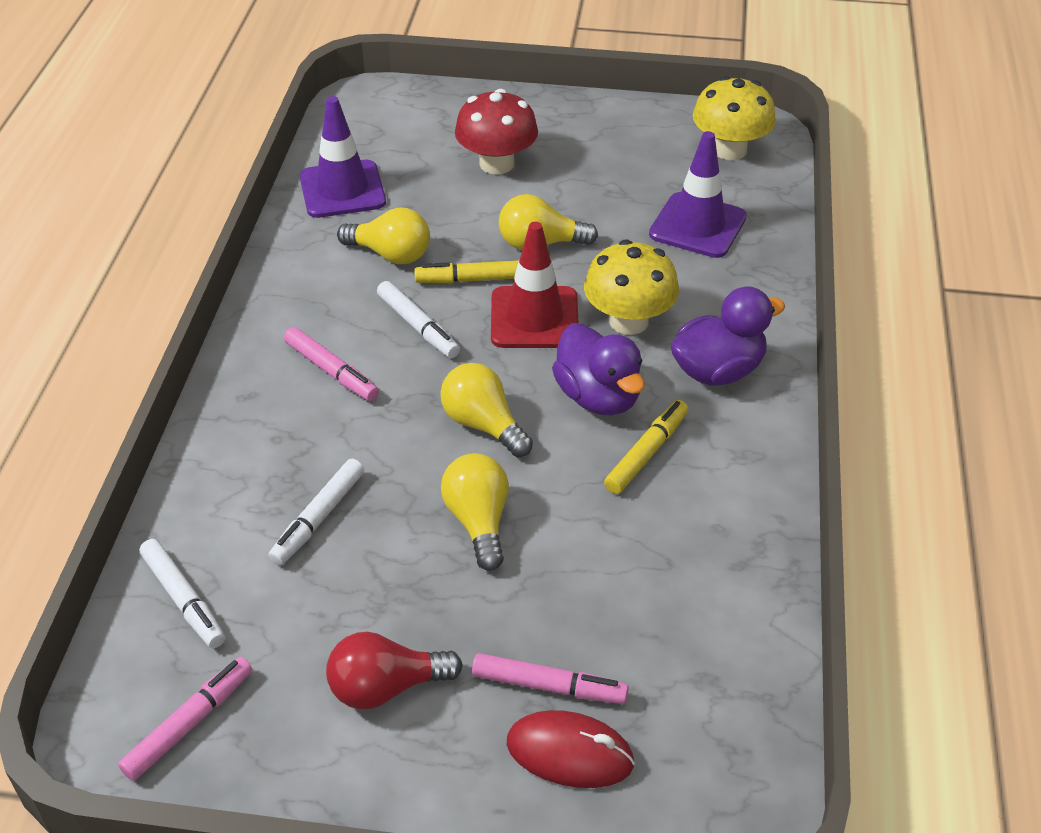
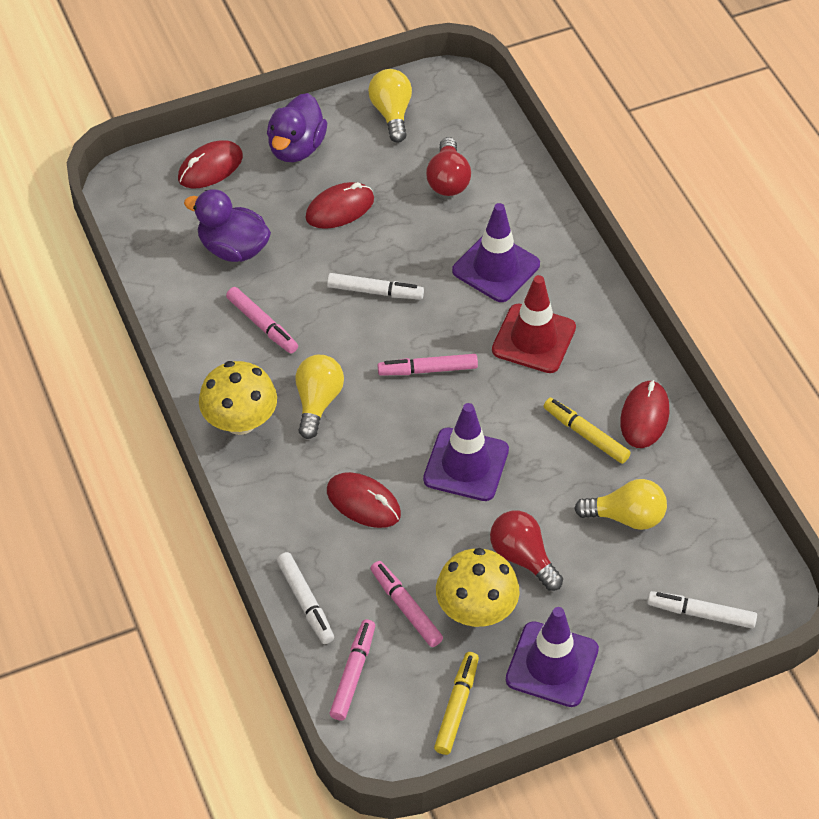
pink marker: 3 -> 4
purple traffic cone: 2 -> 3
red light bulb: 1 -> 2
red mouse: 1 -> 4
red mushroom: 1 -> 0
yellow light bulb: 4 -> 3

